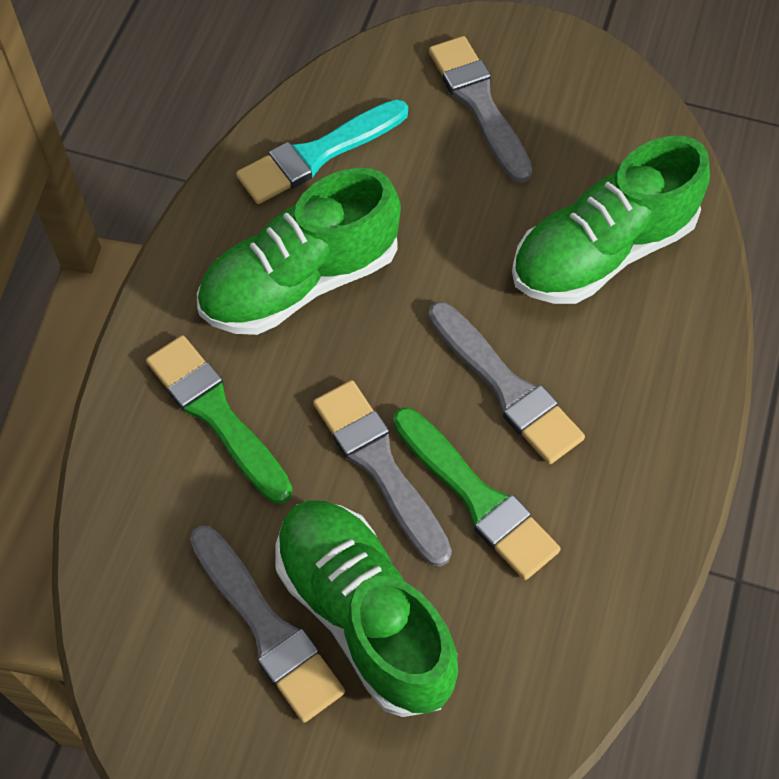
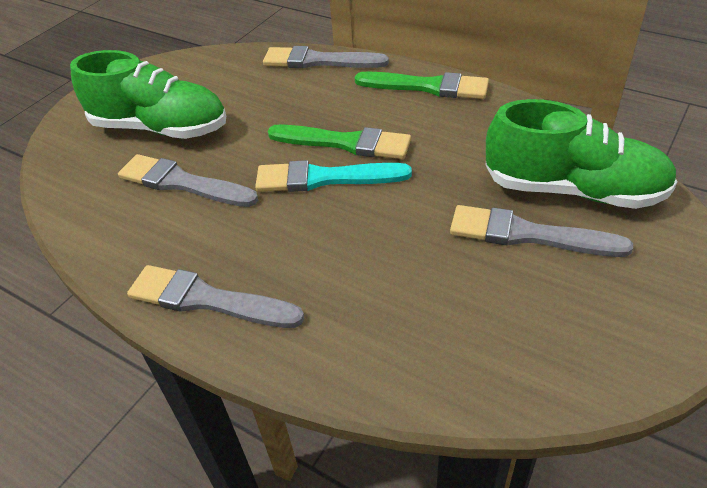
green shoe: 3 -> 2

